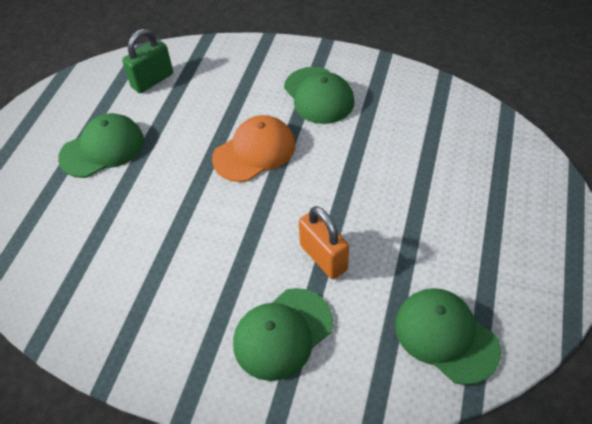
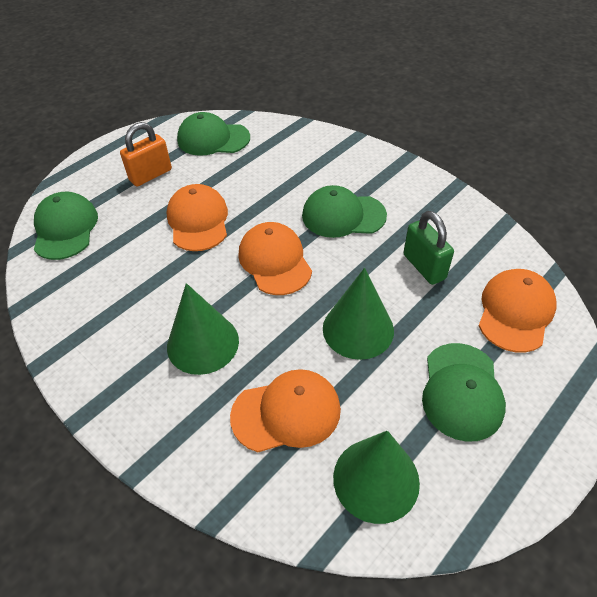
green cone: 0 -> 3
orange cap: 1 -> 4

